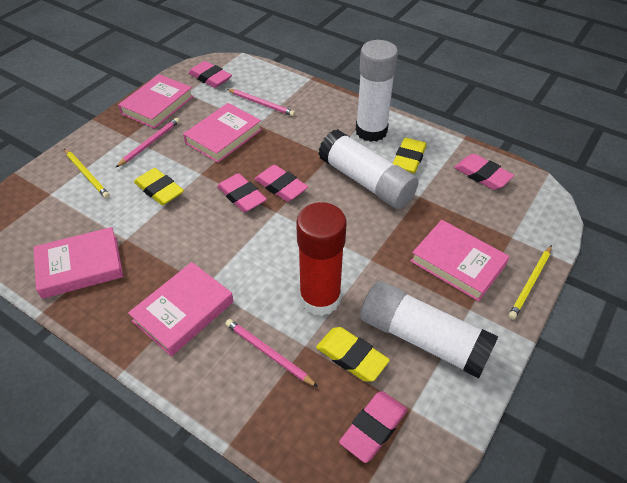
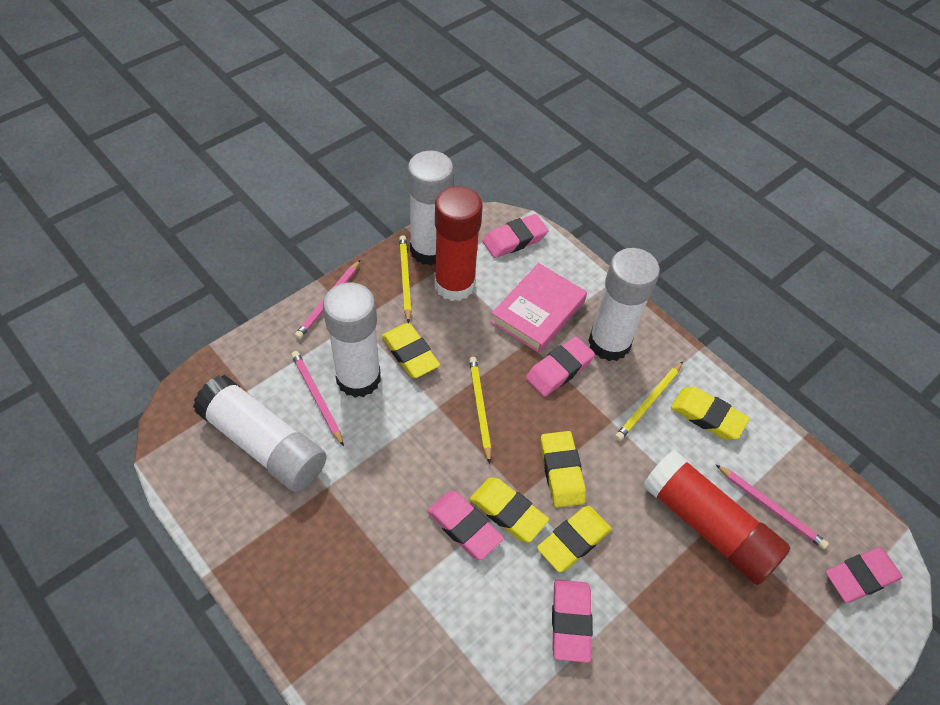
pink book: 5 -> 1
red glue stick: 1 -> 2
white glue stick: 3 -> 4
yellow eraser: 3 -> 5
yellow pencil: 2 -> 3

